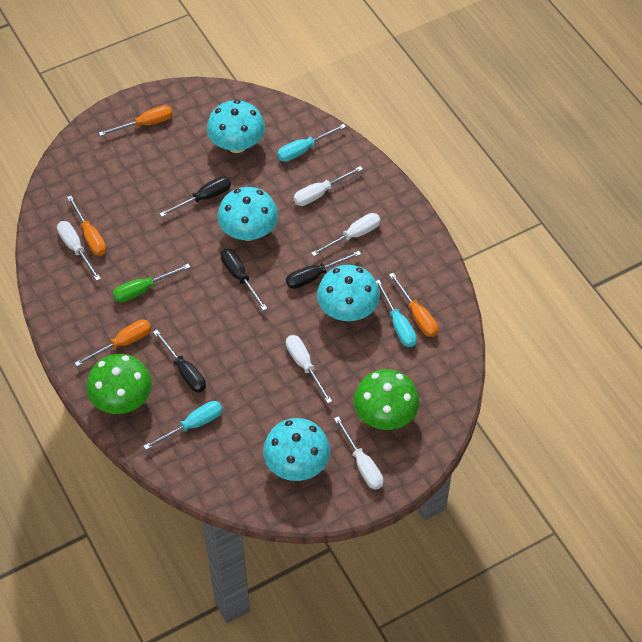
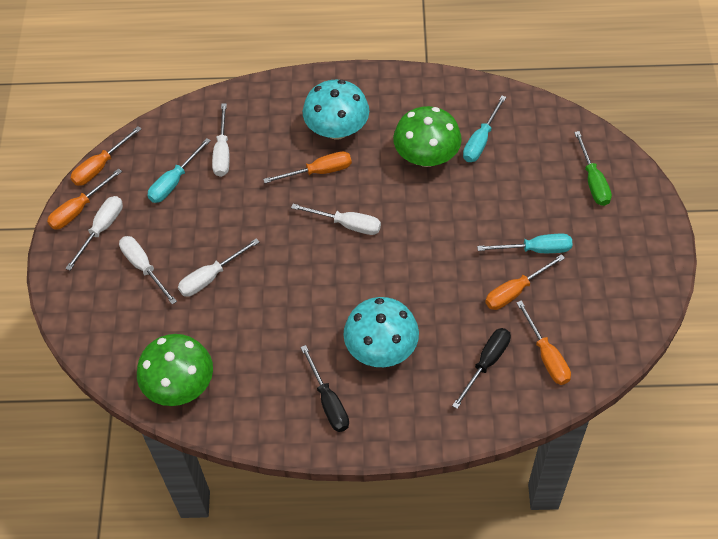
black screwdriver: 4 -> 2
orange screwdriver: 4 -> 5
turquoise mushroom: 4 -> 2

